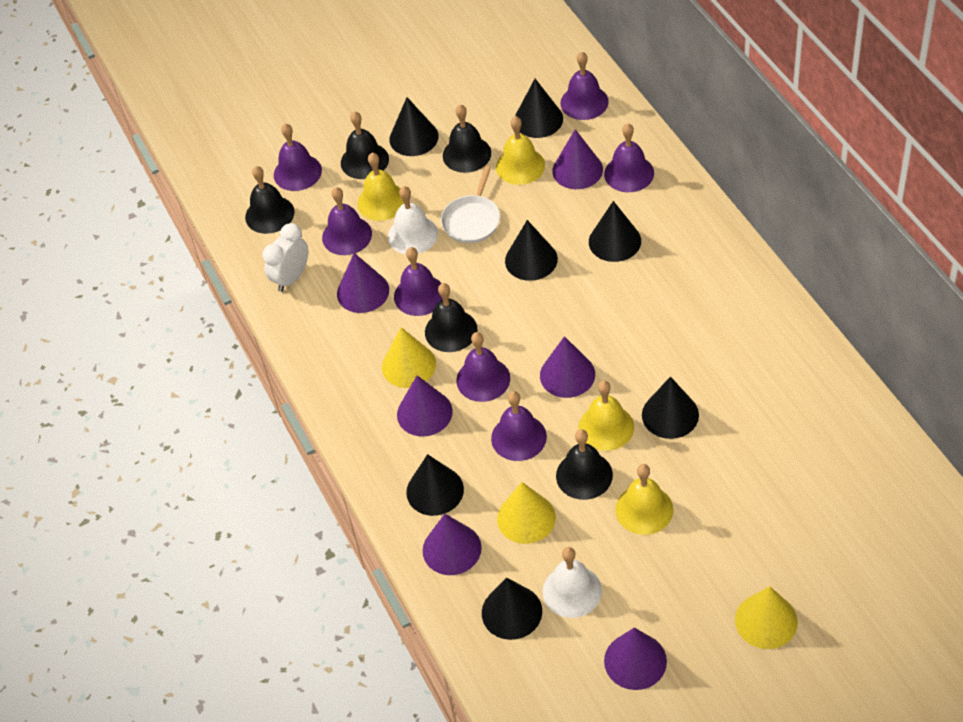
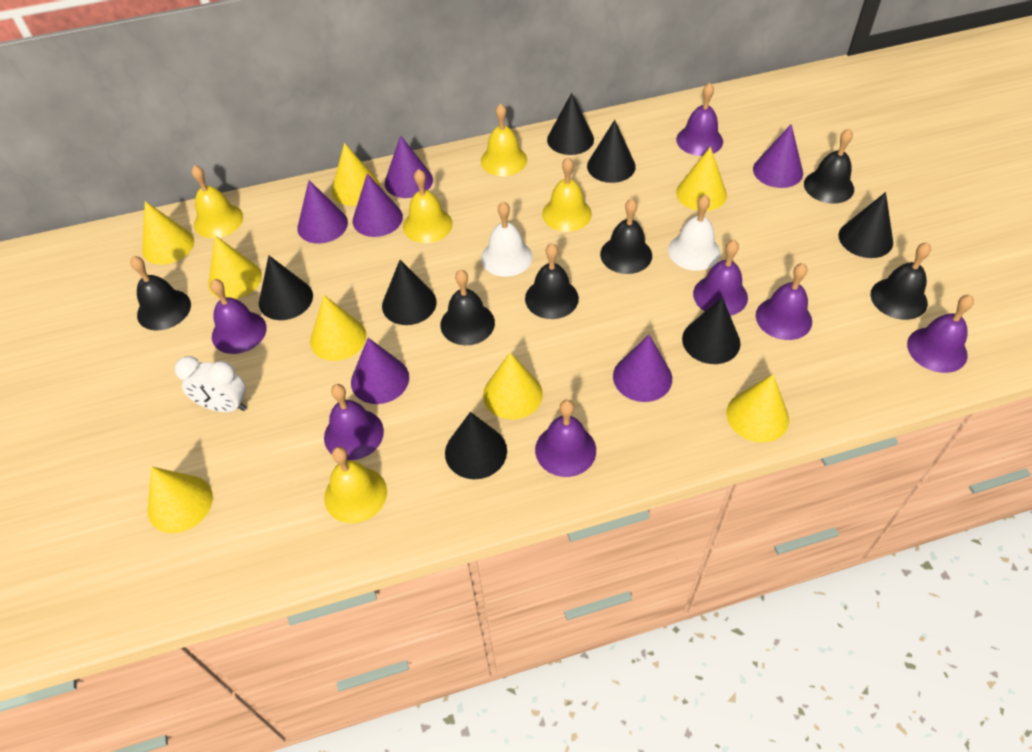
black bell: 5 -> 6
white pan: 1 -> 0
yellow bell: 4 -> 5
yellow cone: 3 -> 8

